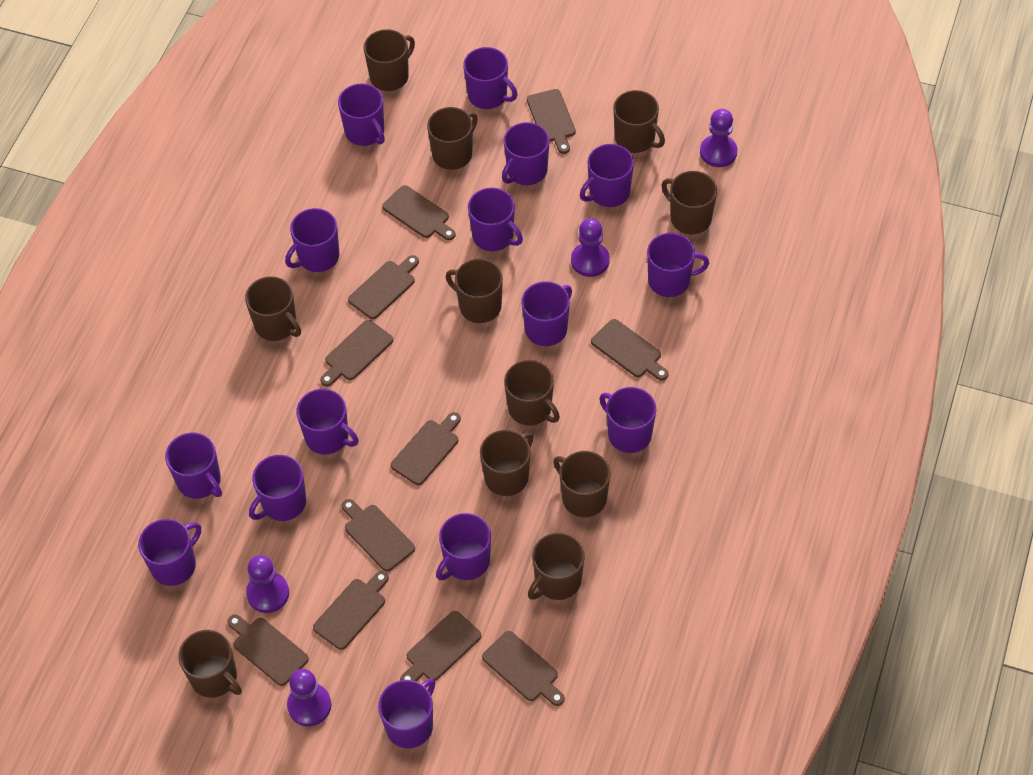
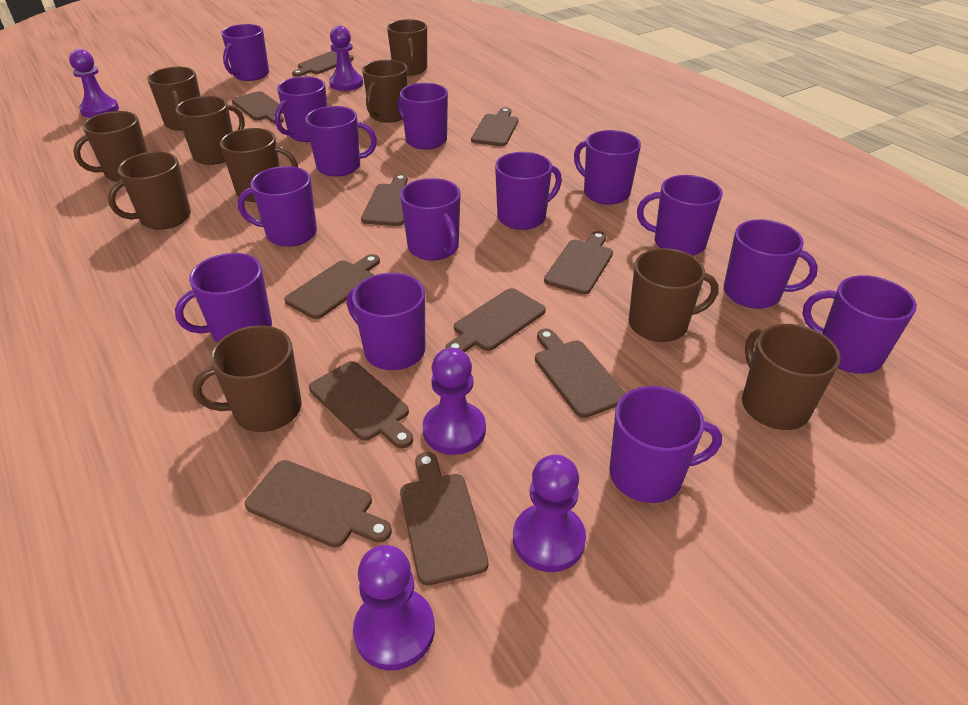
brown mug: 11 -> 10
purple mug: 15 -> 14
purple pawn: 4 -> 5

